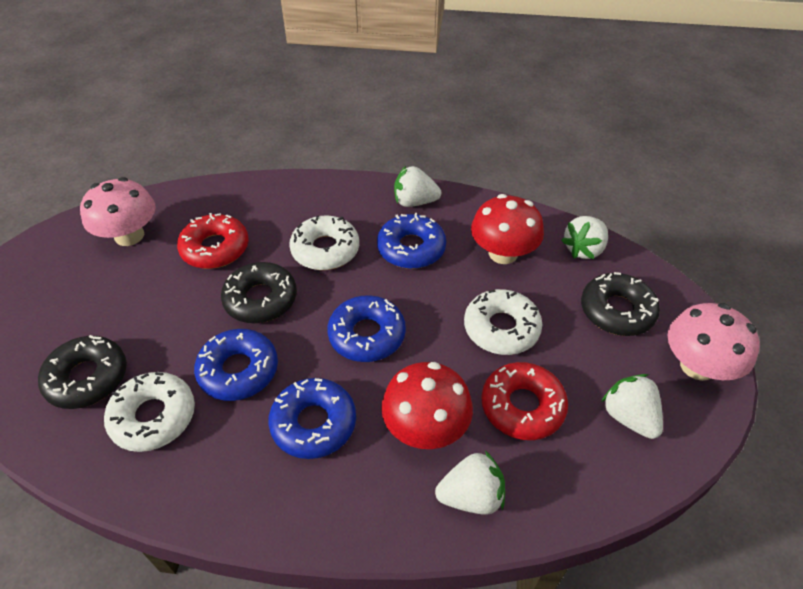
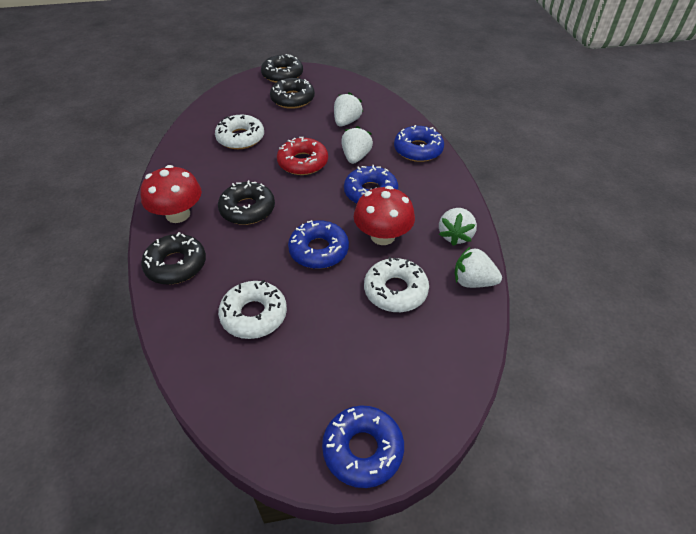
black donut: 3 -> 4
pink mushroom: 2 -> 0
red donut: 2 -> 1

